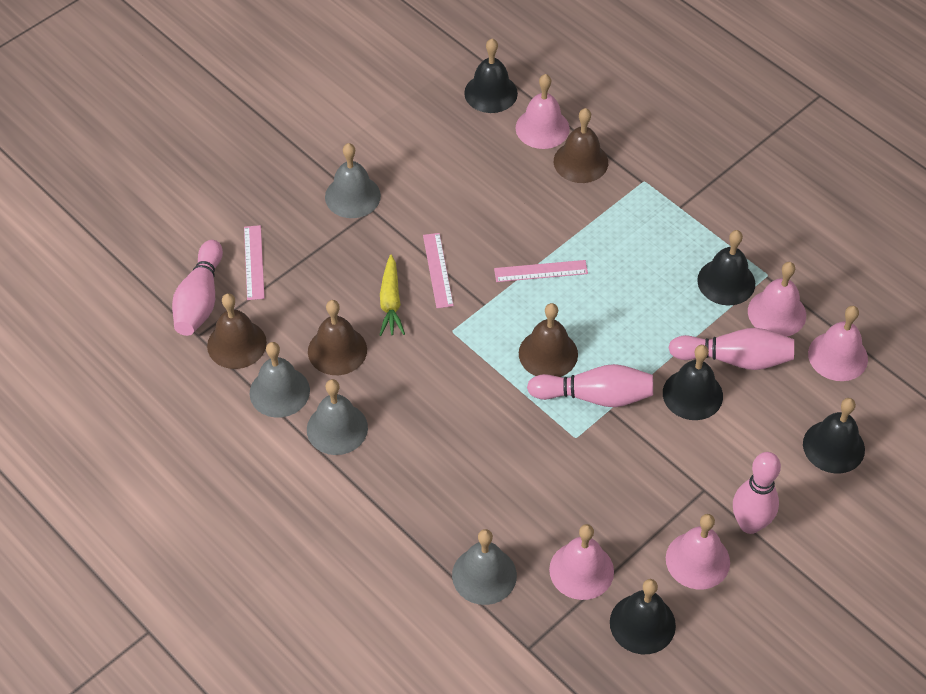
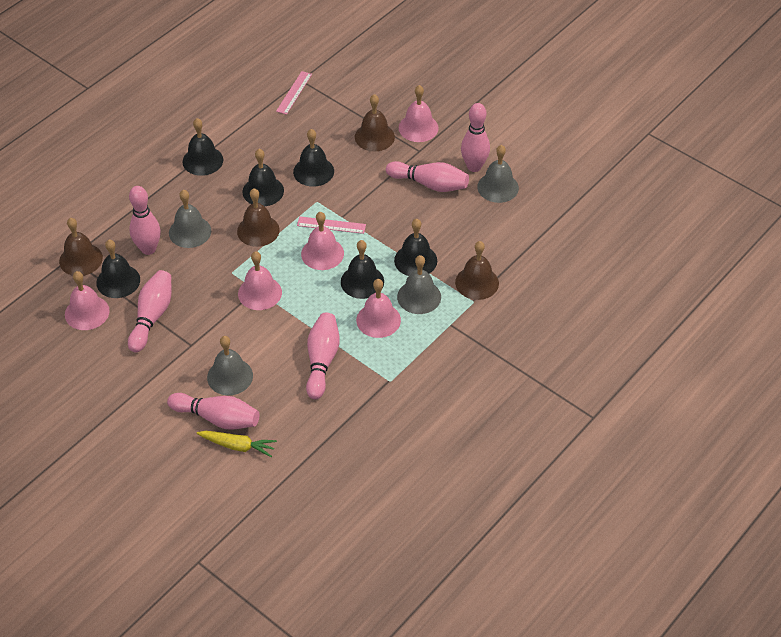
black bell: 5 -> 6
pink bowling pin: 4 -> 6
pink ruler: 3 -> 2

